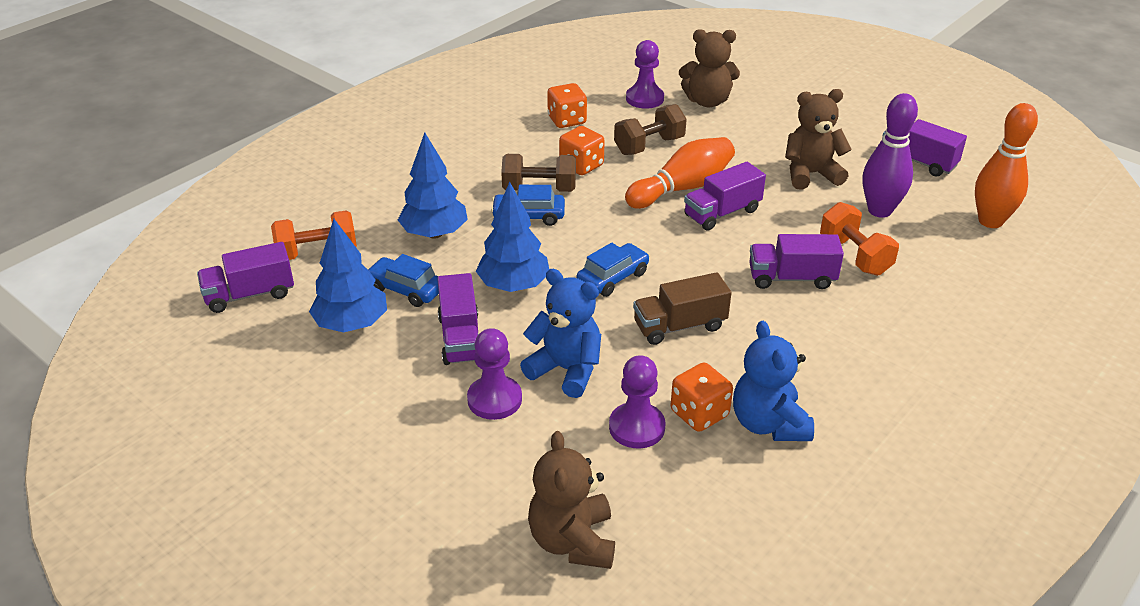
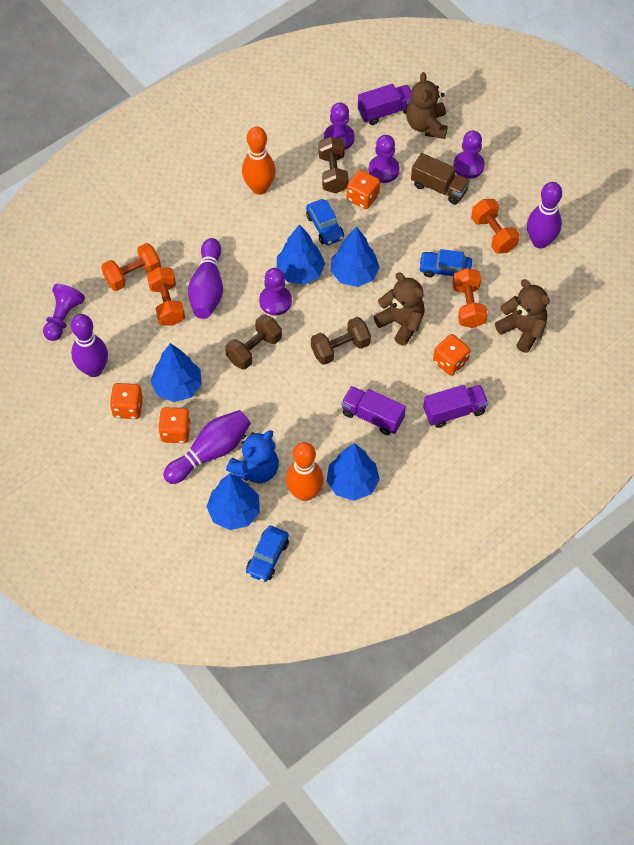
blue teddy bear: 2 -> 1
blue tree: 3 -> 5
brown dumbbell: 2 -> 3
orange dice: 3 -> 4
orange dumbbell: 2 -> 4
purple bowling pin: 1 -> 4
purple pawn: 3 -> 5
purple truck: 5 -> 3

